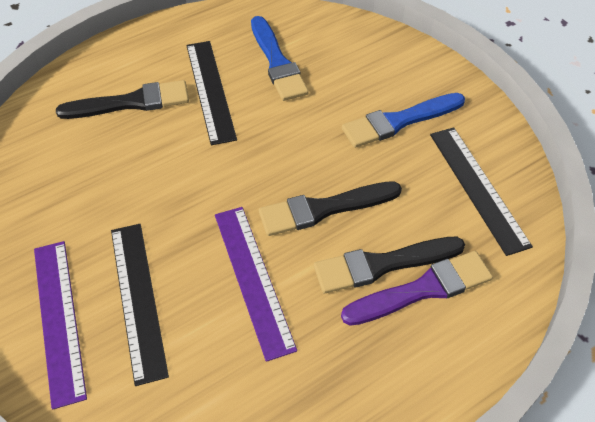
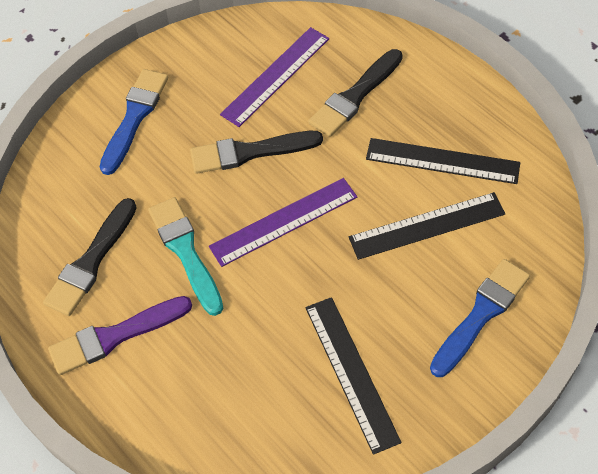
turquoise brush: 0 -> 1

